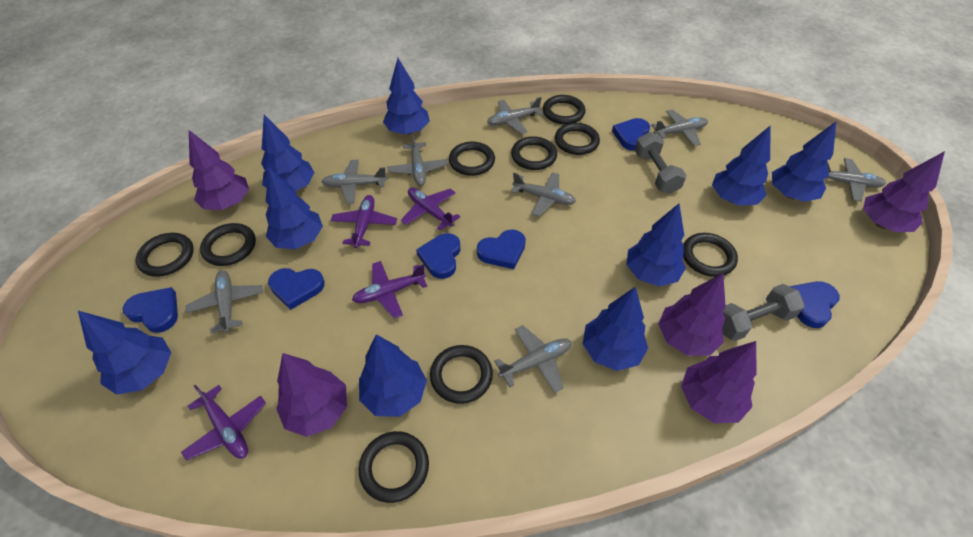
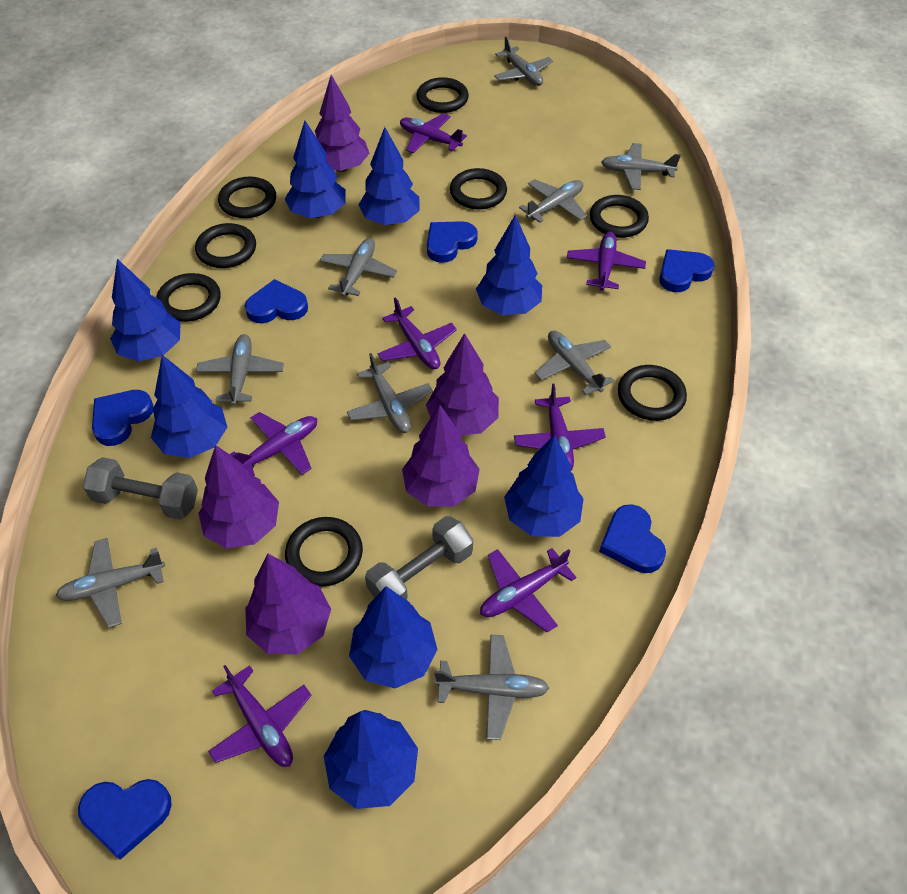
black ring: 9 -> 8
blue tree: 9 -> 8
grey plane: 8 -> 9
purple plane: 4 -> 7

